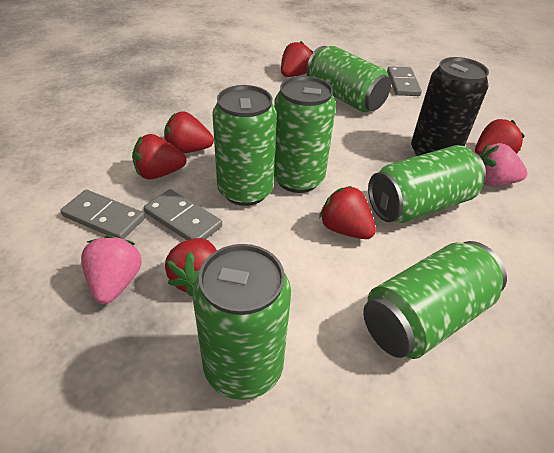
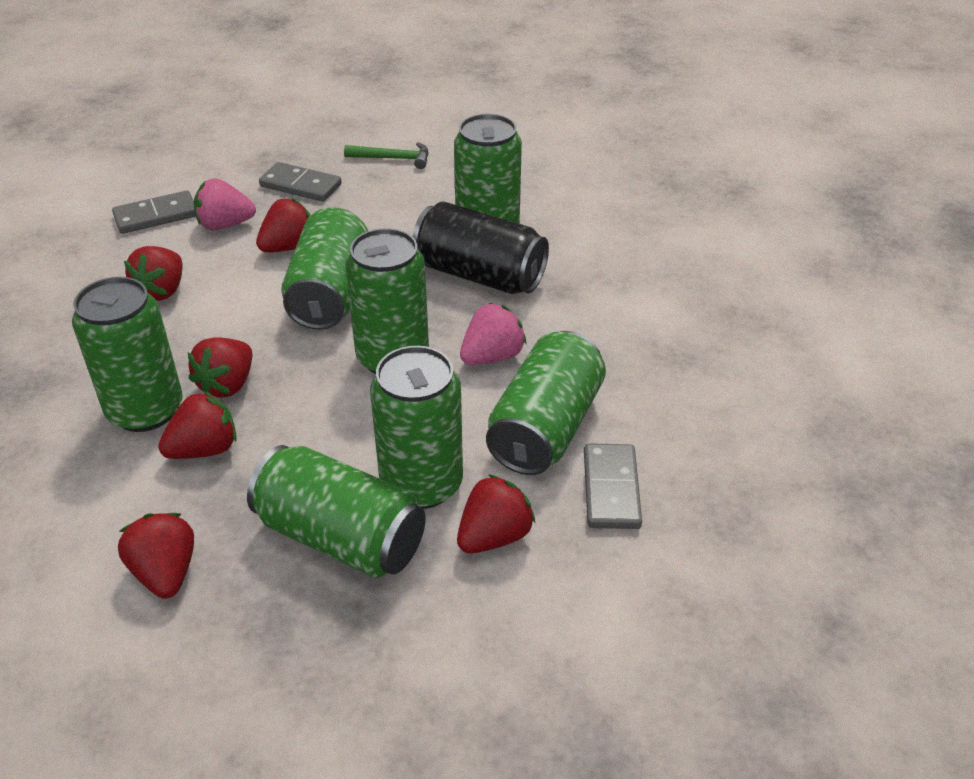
green can: 6 -> 7
green hammer: 0 -> 1

